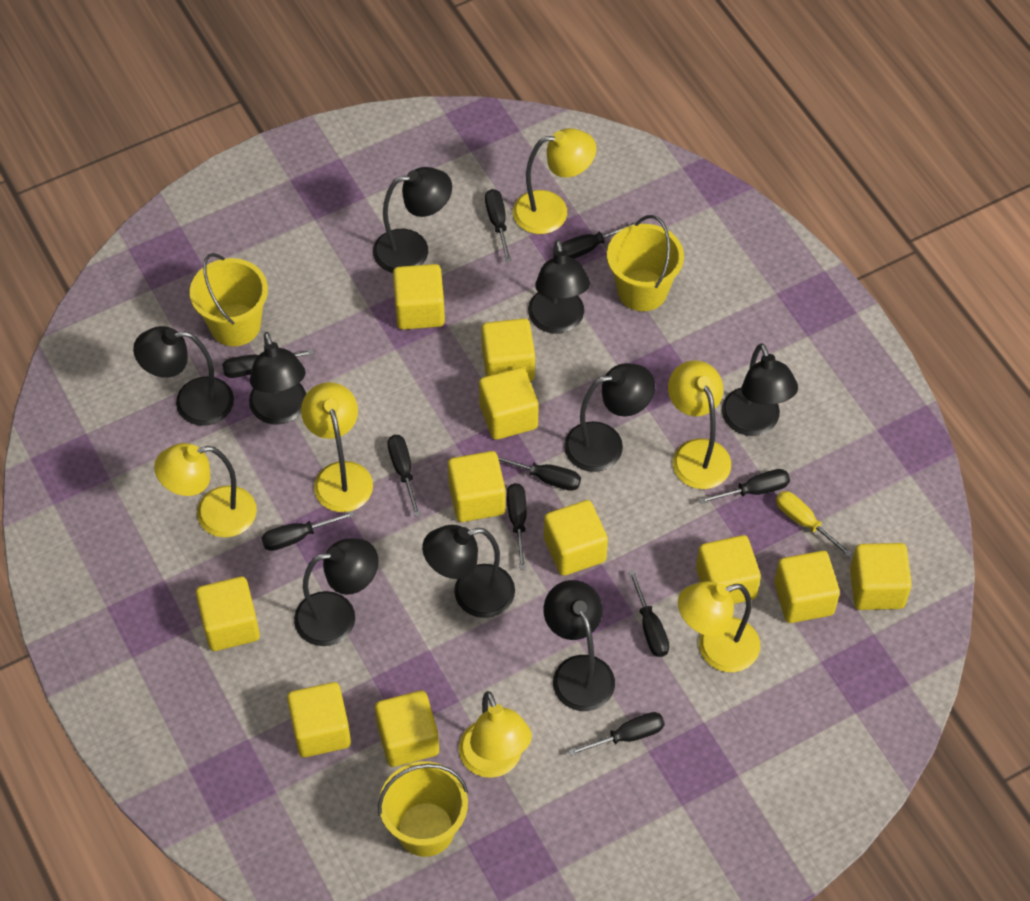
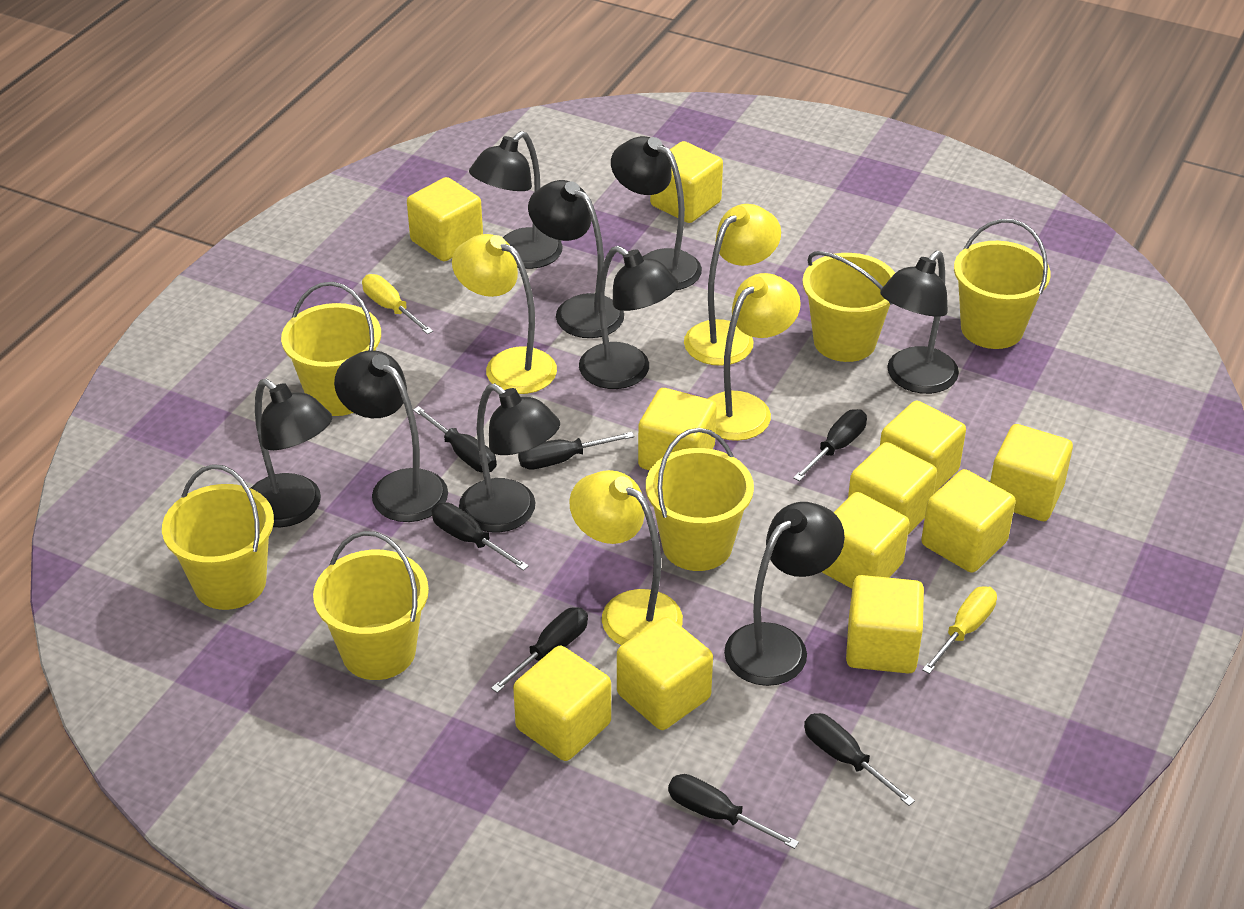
black screwdriver: 10 -> 7
yellow bucket: 3 -> 6
yellow lamp: 6 -> 4
yellow screwdriver: 1 -> 2

